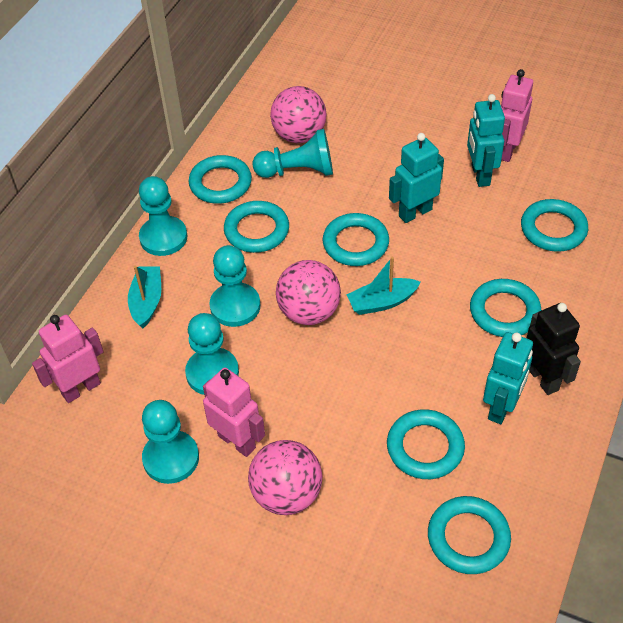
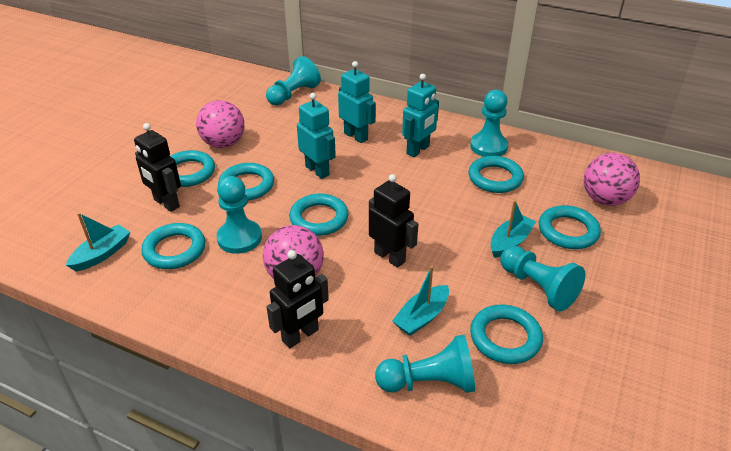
black robot: 1 -> 3
pink robot: 3 -> 0
turquoise boat: 2 -> 3

